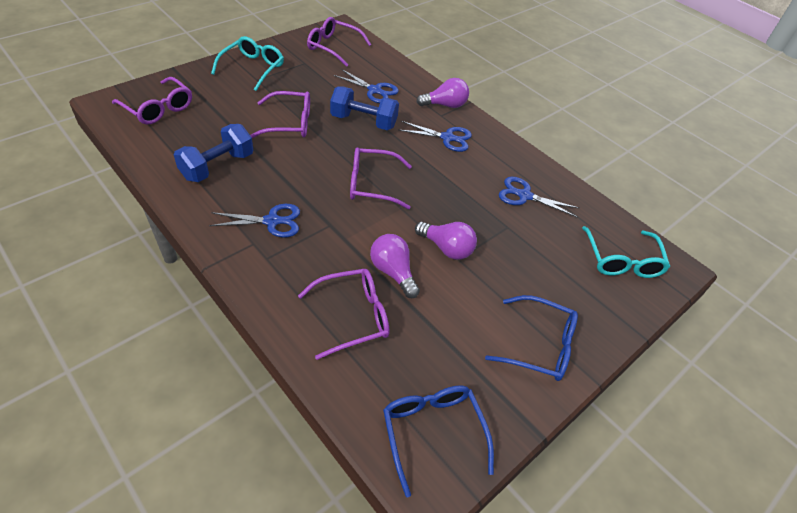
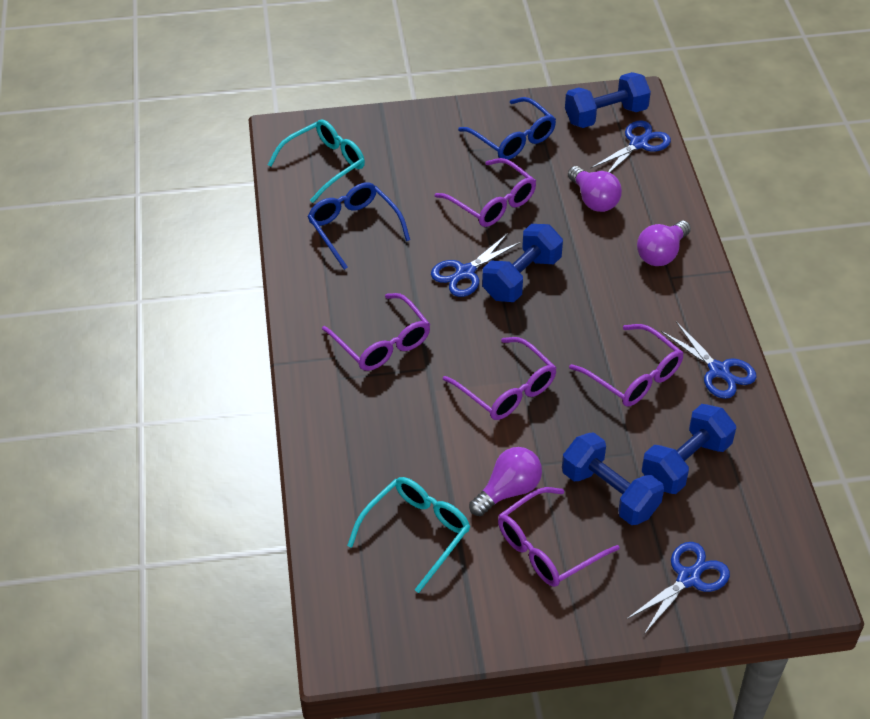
blue dumbbell: 2 -> 4

